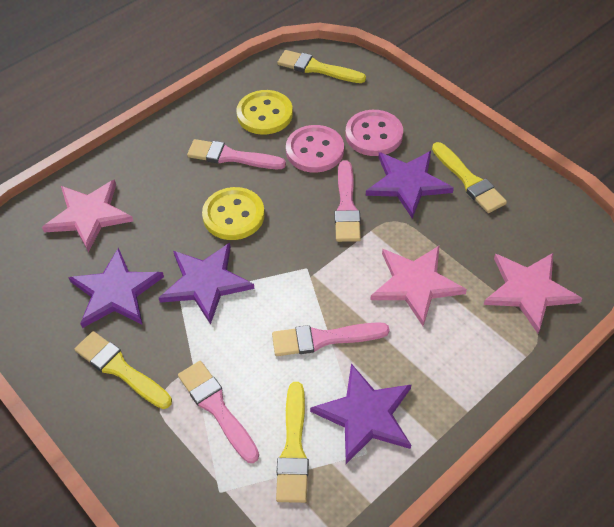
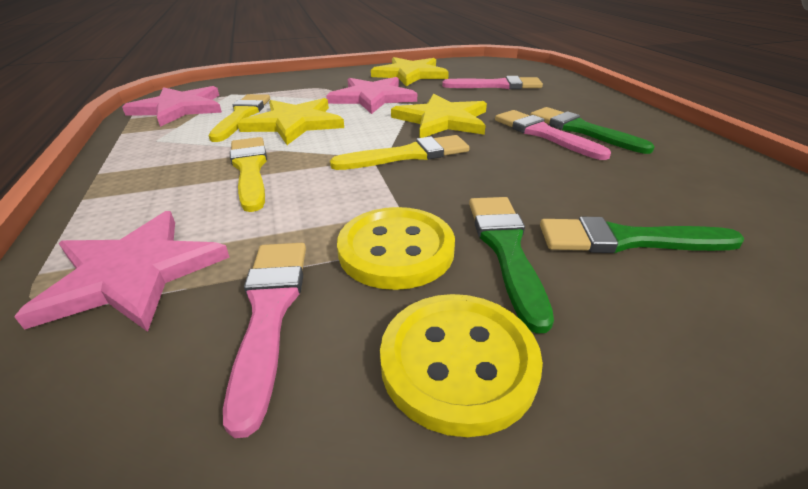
green brush: 0 -> 3
pink brush: 4 -> 3
pink button: 2 -> 0
purple star: 4 -> 0
yellow brush: 4 -> 3
yellow star: 0 -> 3

